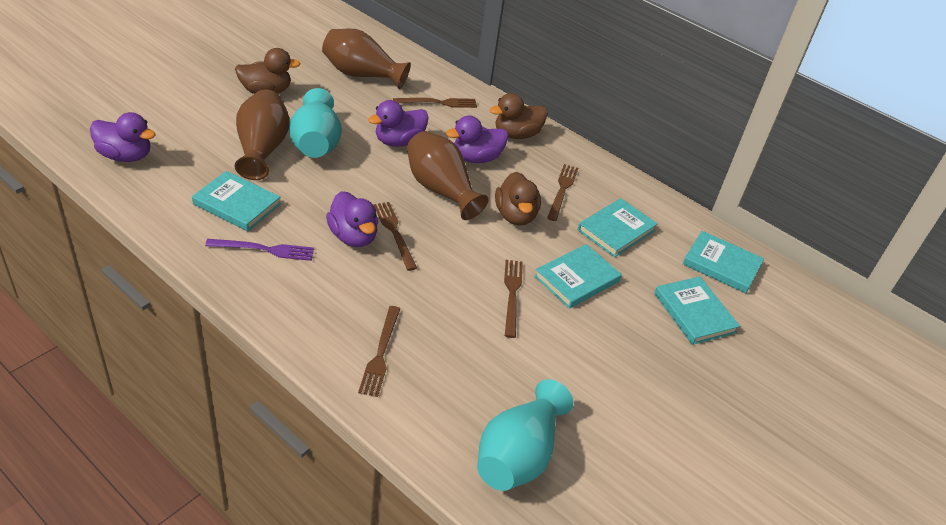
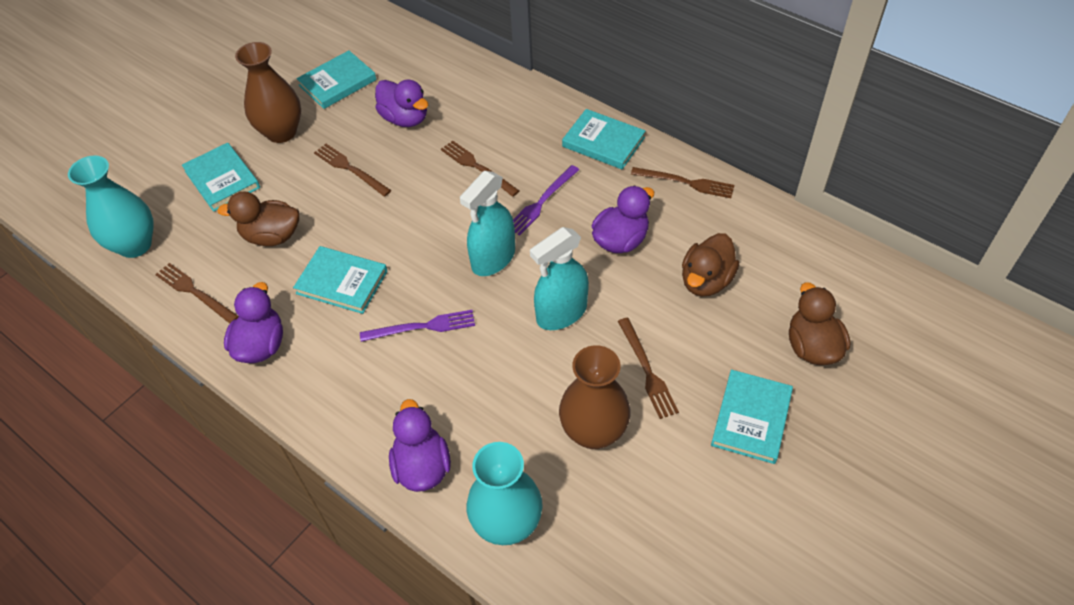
brown vase: 3 -> 2
purple fork: 1 -> 2
turquoise spray bottle: 0 -> 2

